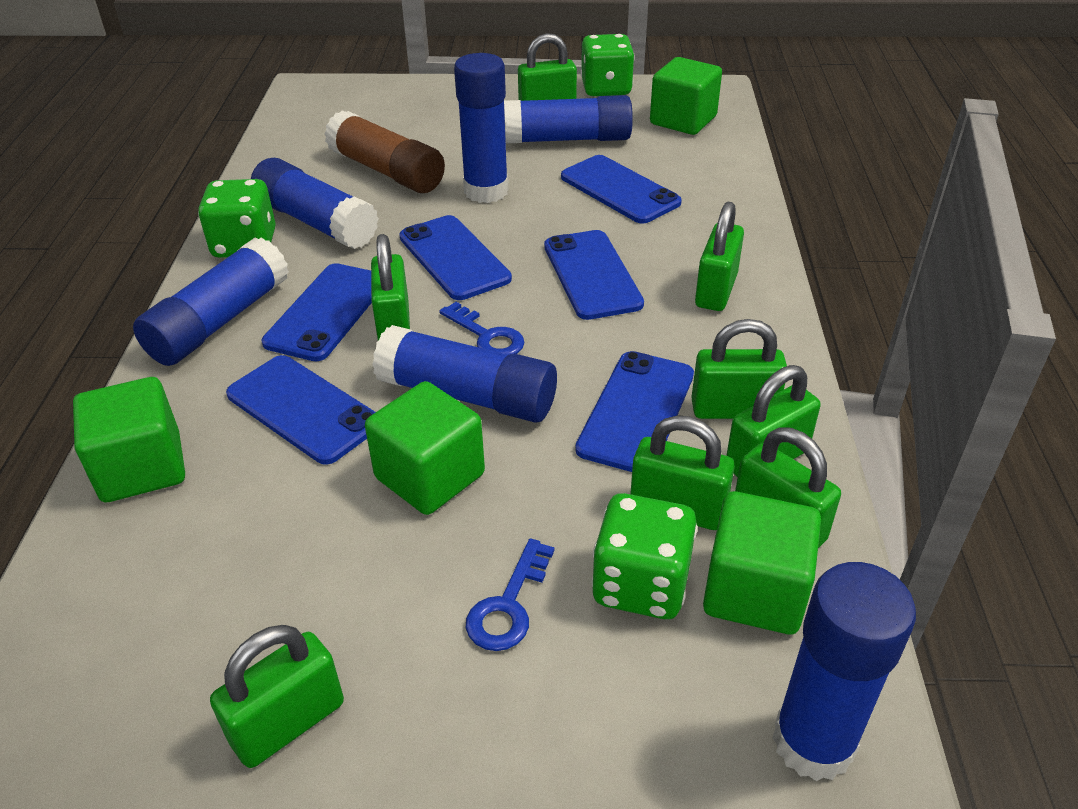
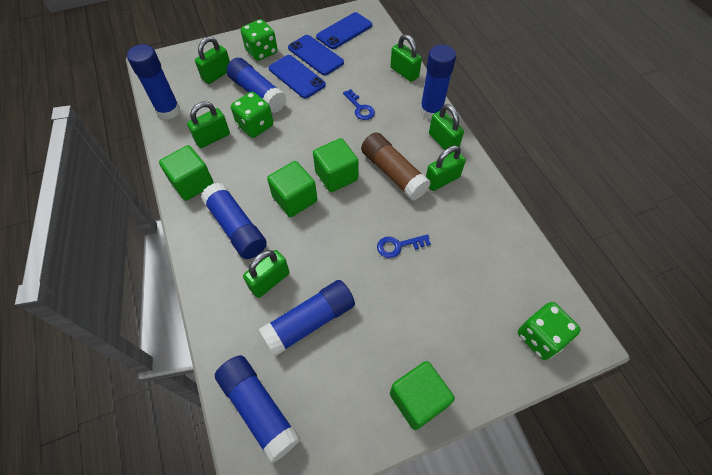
blue phone: 6 -> 3
green padlock: 8 -> 6

